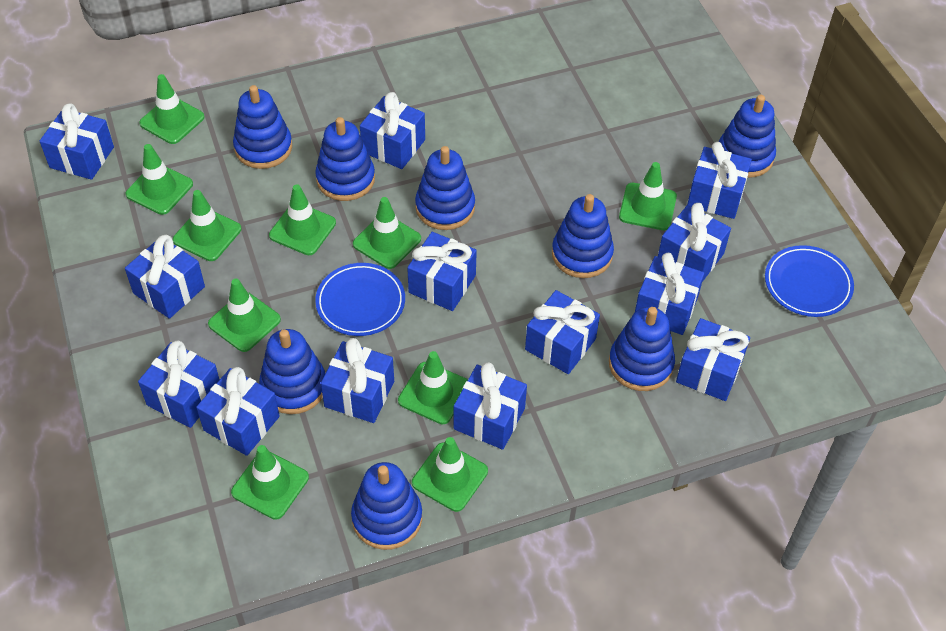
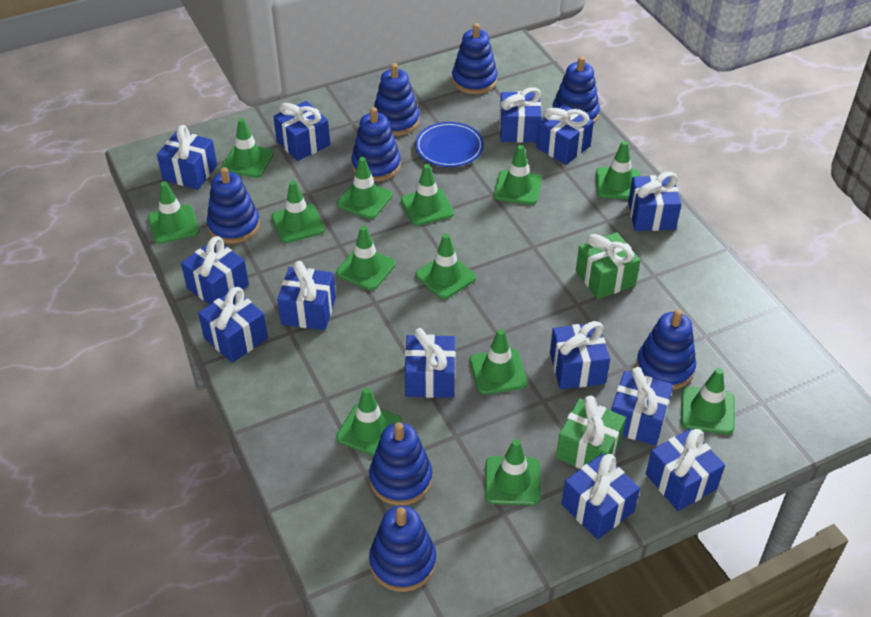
blue plate: 2 -> 1
green gift: 0 -> 2
green traffic cone: 10 -> 13

